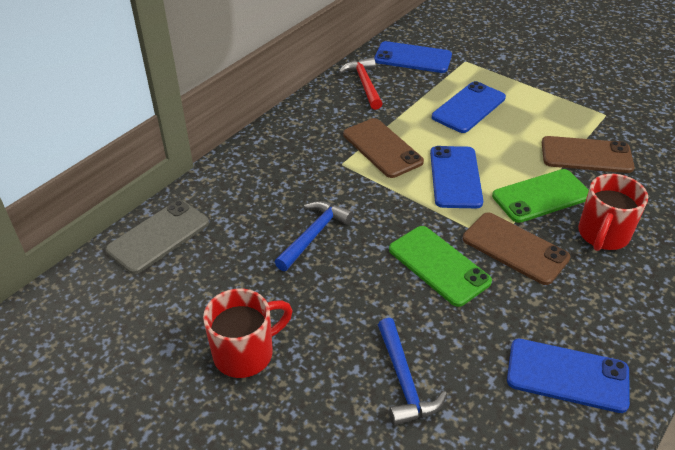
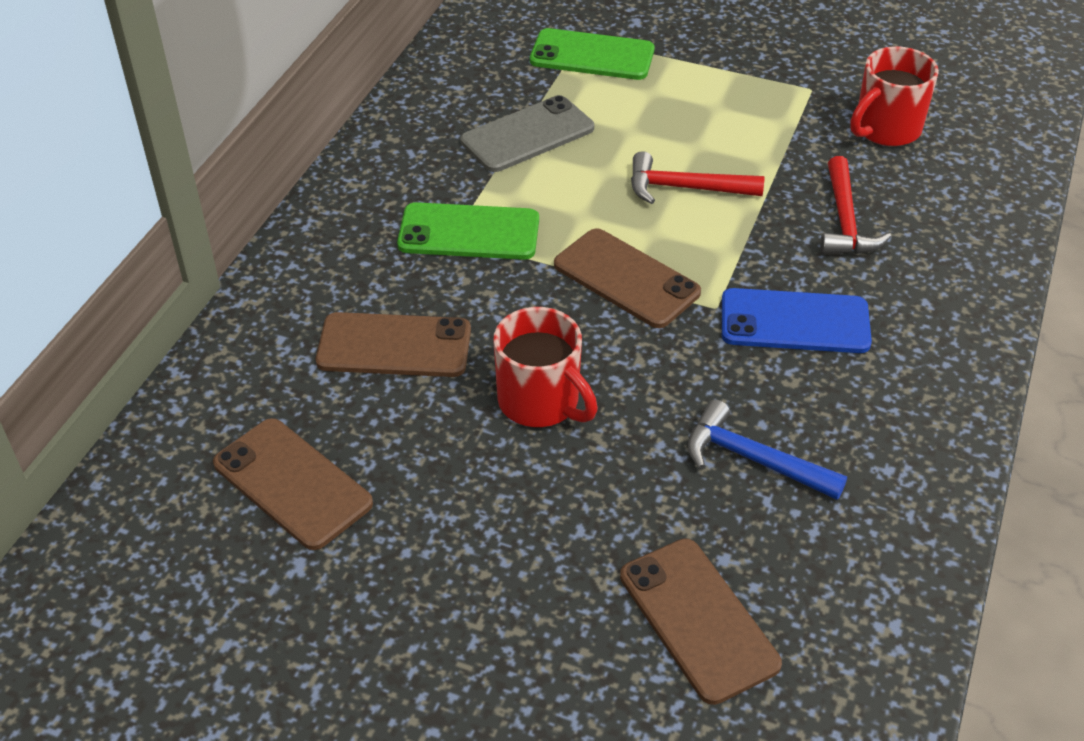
blue hammer: 2 -> 1
blue phone: 4 -> 1
brown phone: 3 -> 4
red hammer: 1 -> 2

